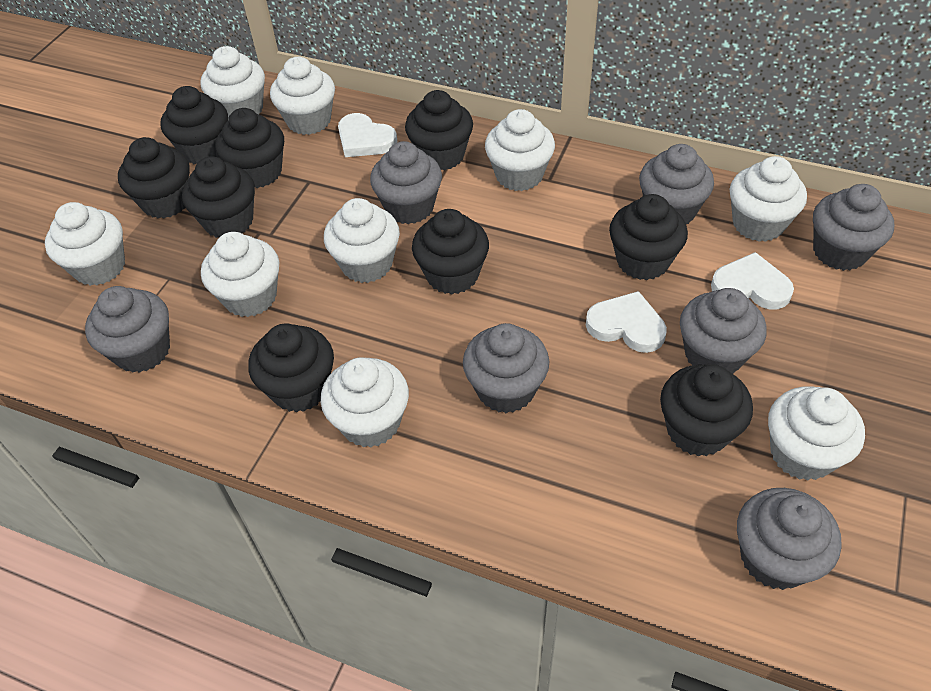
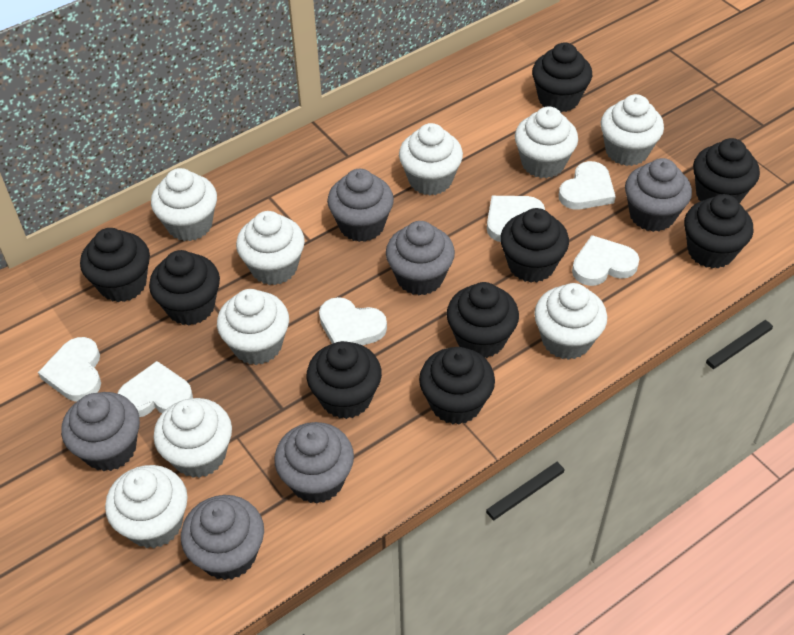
grey cupcake: 7 -> 6
white heart: 3 -> 6

